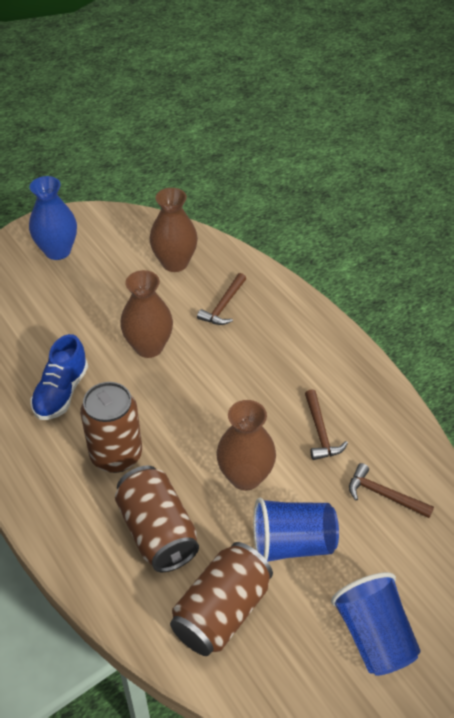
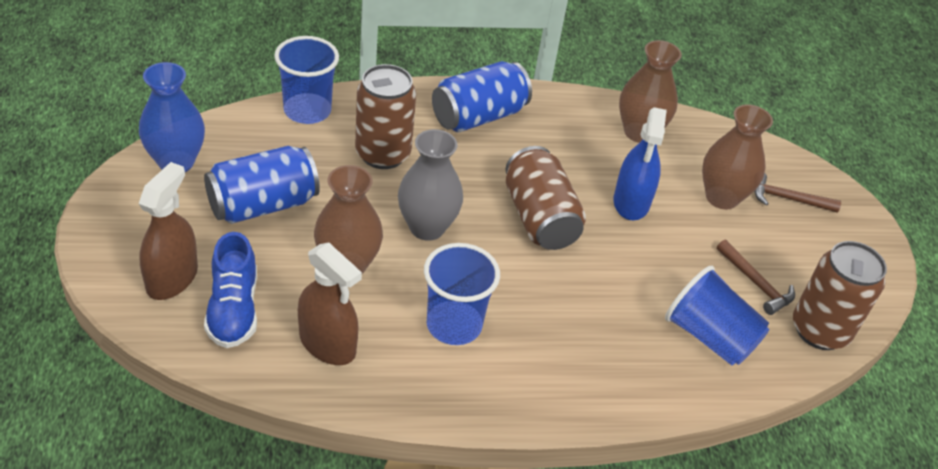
blue can: 0 -> 2
blue cup: 2 -> 3
blue spray bottle: 0 -> 1
brown hammer: 3 -> 2
brown spray bottle: 0 -> 2
grey vase: 0 -> 1

